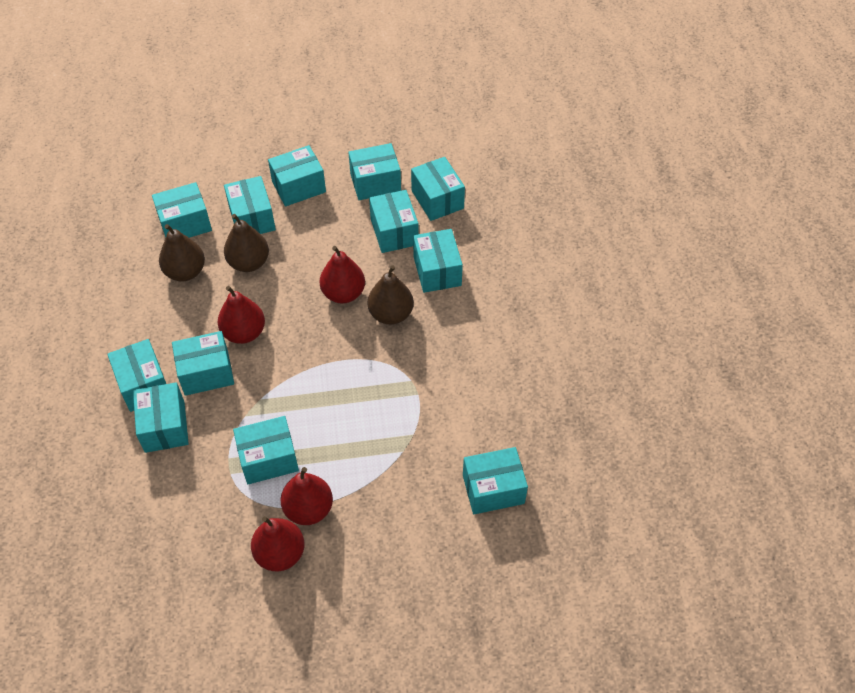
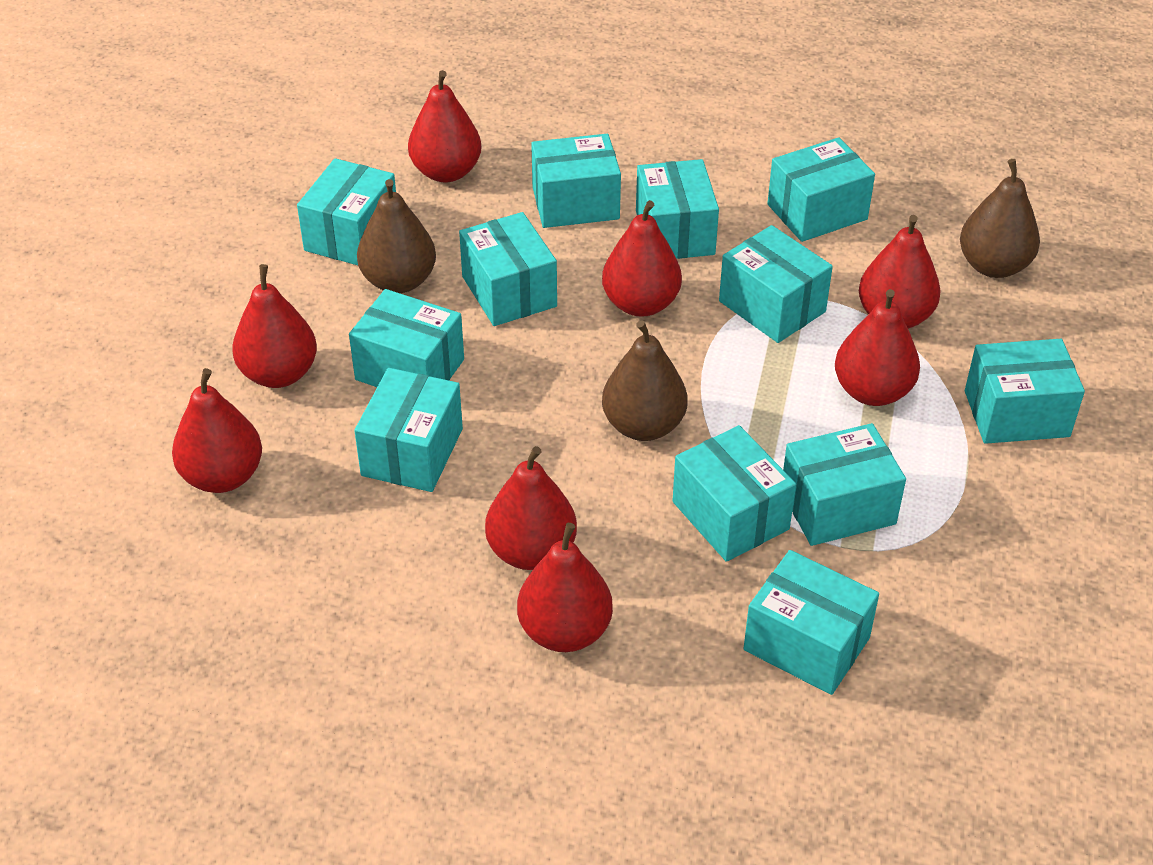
red pear: 4 -> 8

